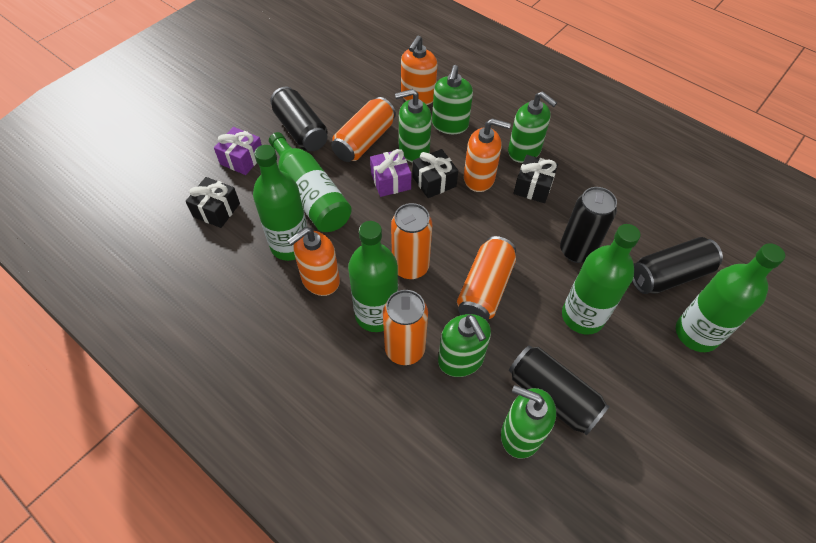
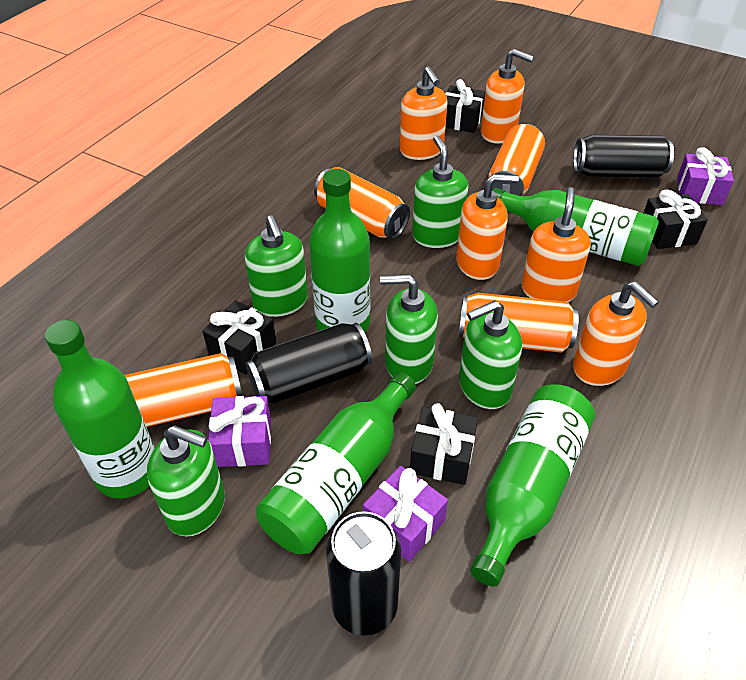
black can: 4 -> 3
black gift: 3 -> 4
orange soap dispenser: 3 -> 5
purple gift: 2 -> 3

